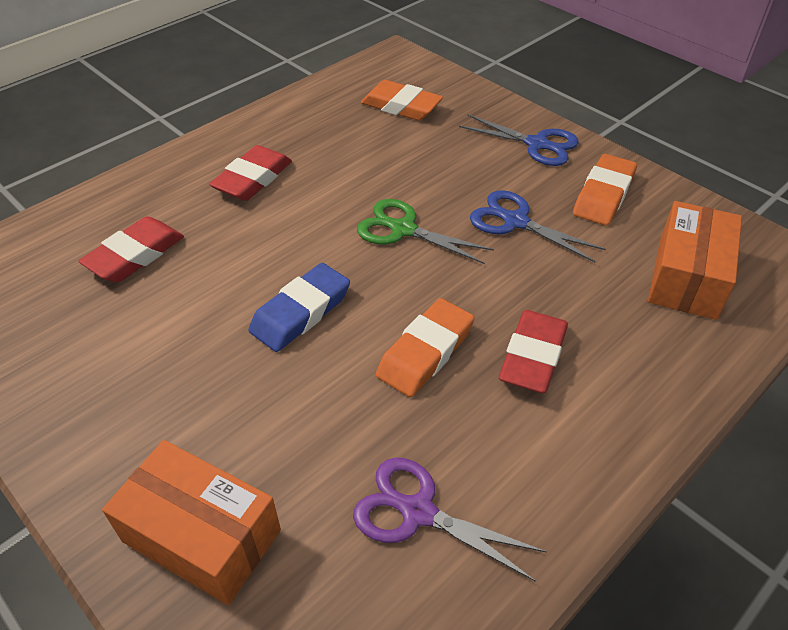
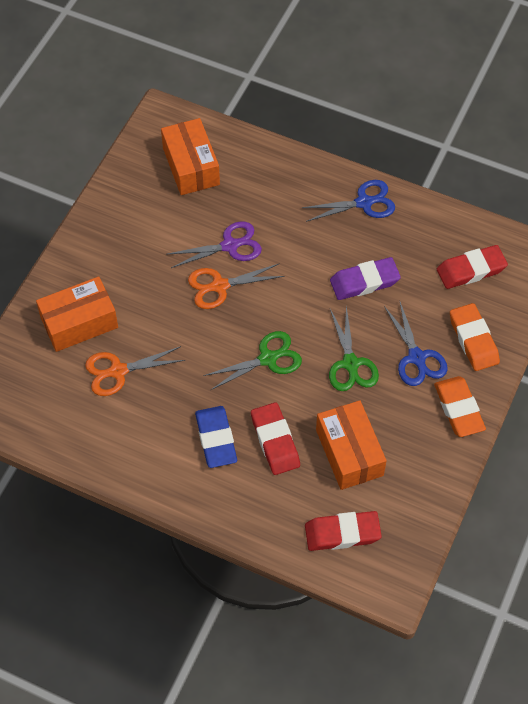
green scissors: 1 -> 2
orange box: 2 -> 3
orange eraser: 3 -> 2
orange scissors: 0 -> 2
purple eraser: 0 -> 1

